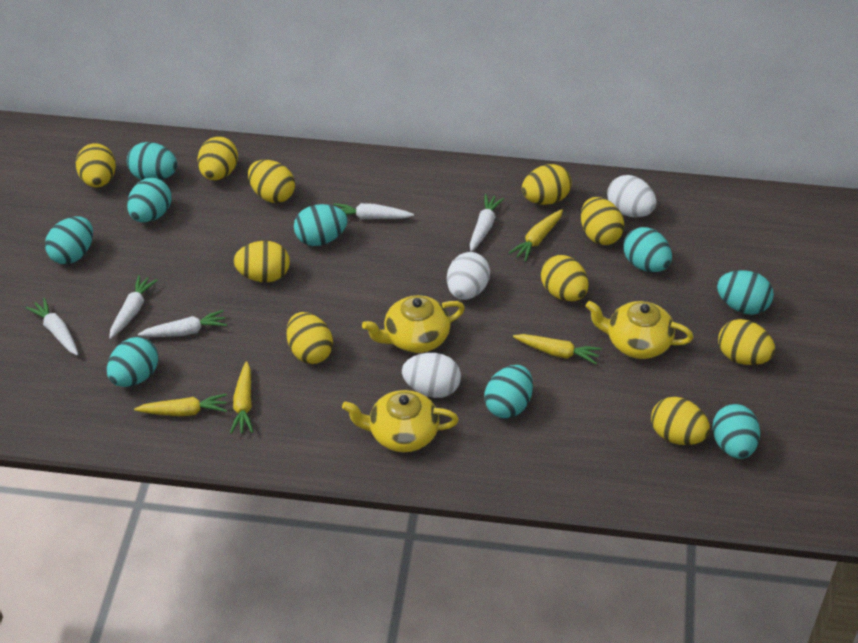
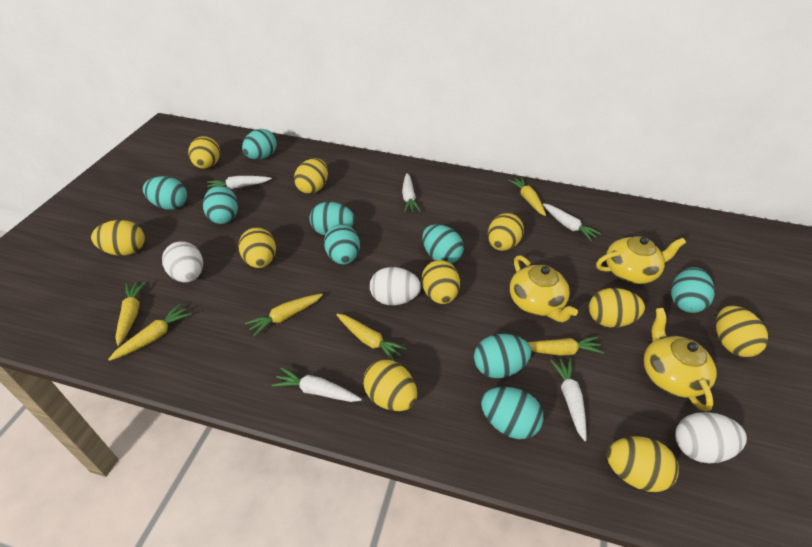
yellow carrot: 4 -> 6

